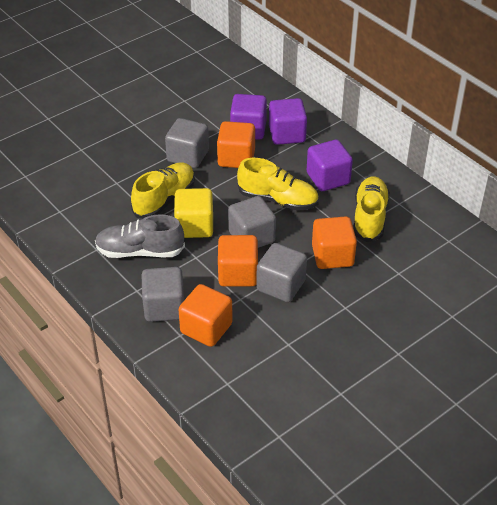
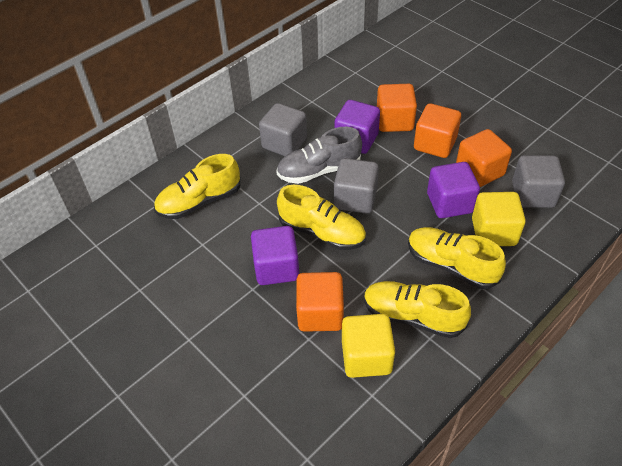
grey cube: 4 -> 3
yellow cube: 1 -> 2
yellow shoe: 3 -> 4

